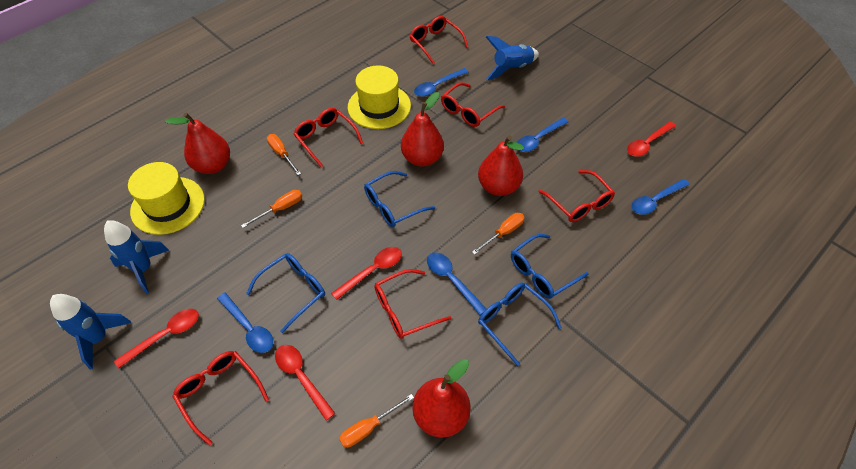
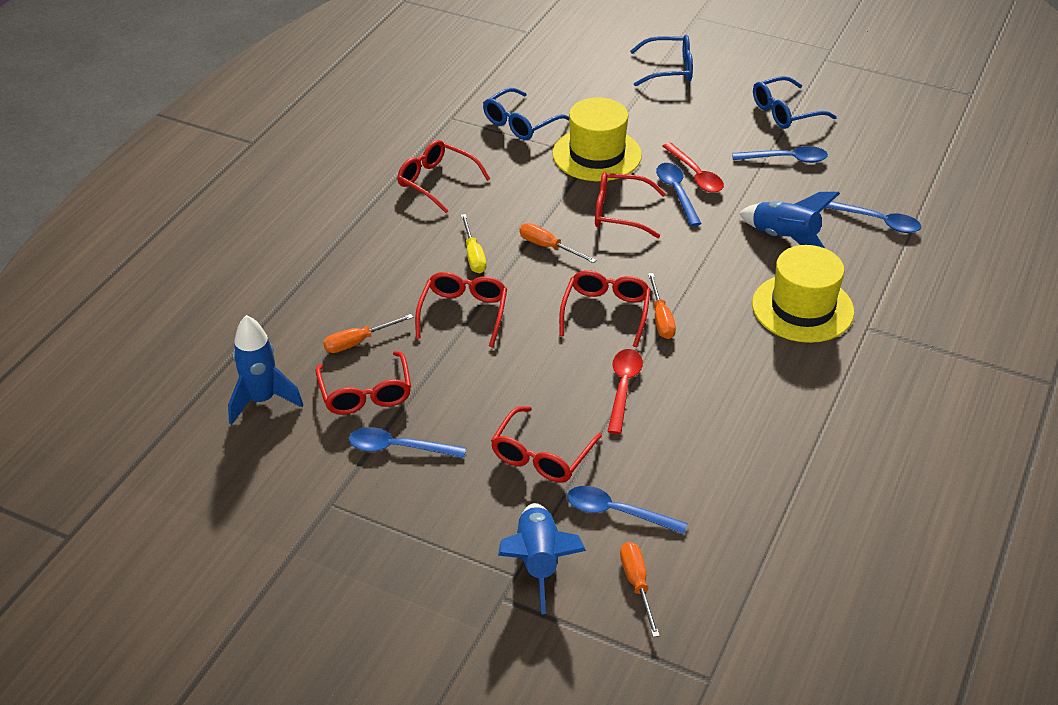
blue glasses: 4 -> 3
red pear: 4 -> 0
red spoon: 4 -> 2
yellow screwdriver: 0 -> 1

